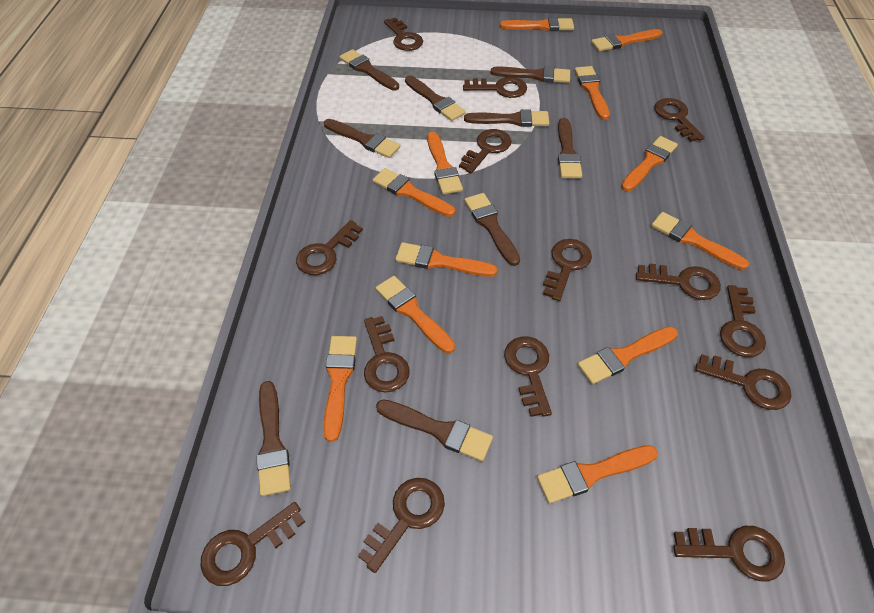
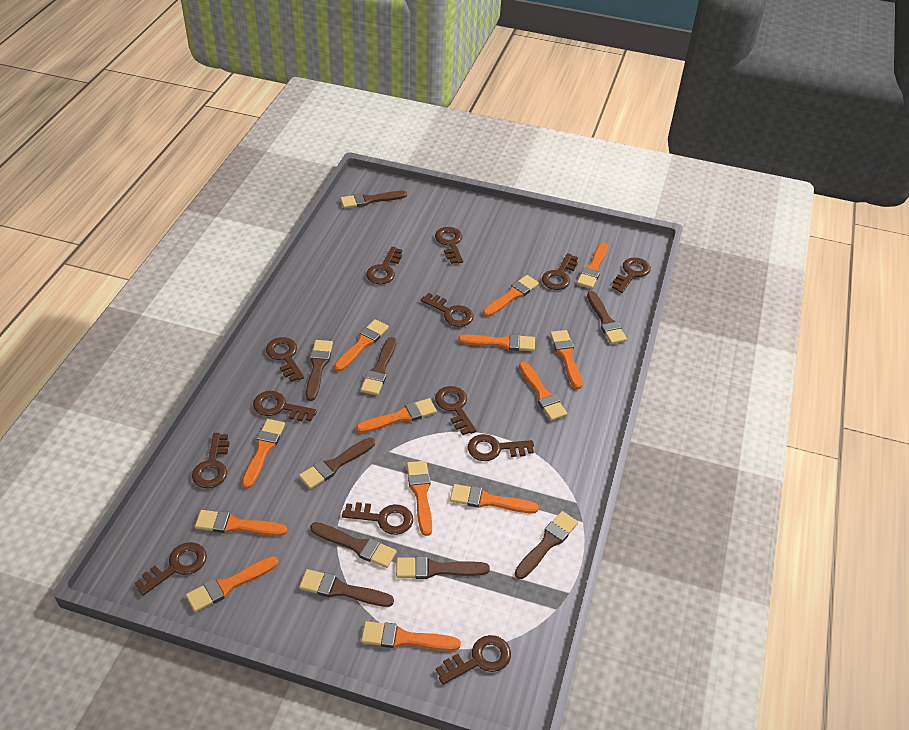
brown key: 14 -> 13
orange brush: 12 -> 13

